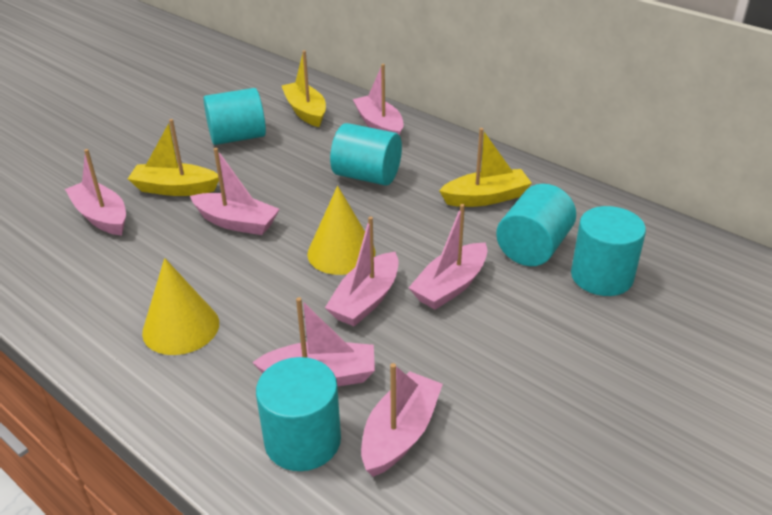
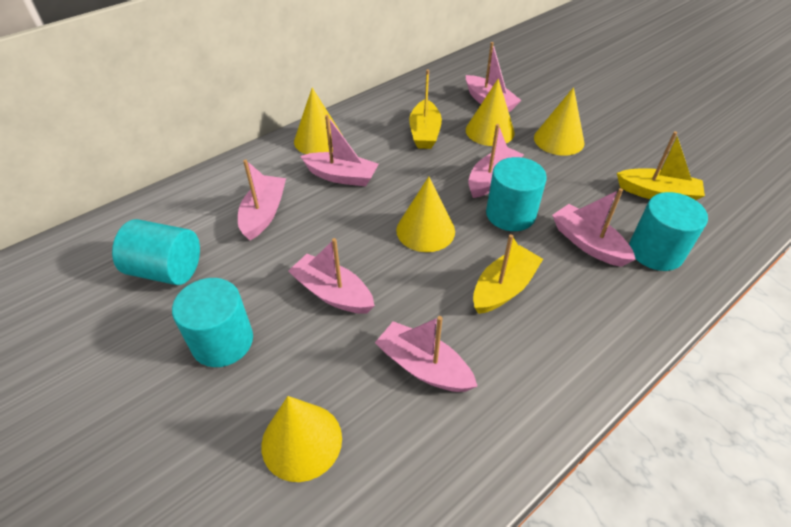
turquoise cylinder: 5 -> 4
yellow cone: 2 -> 5

